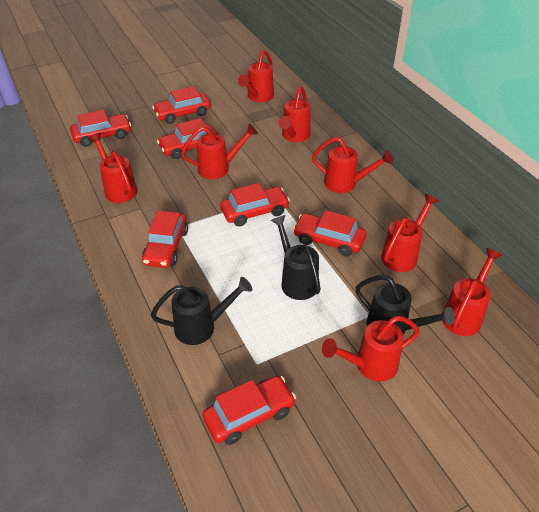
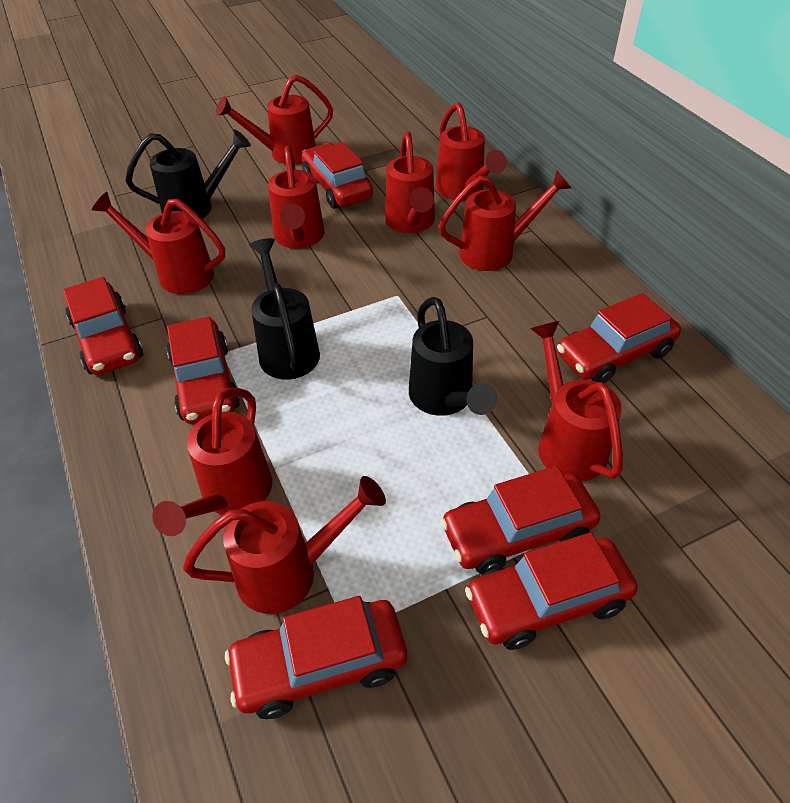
red watering can: 8 -> 9

